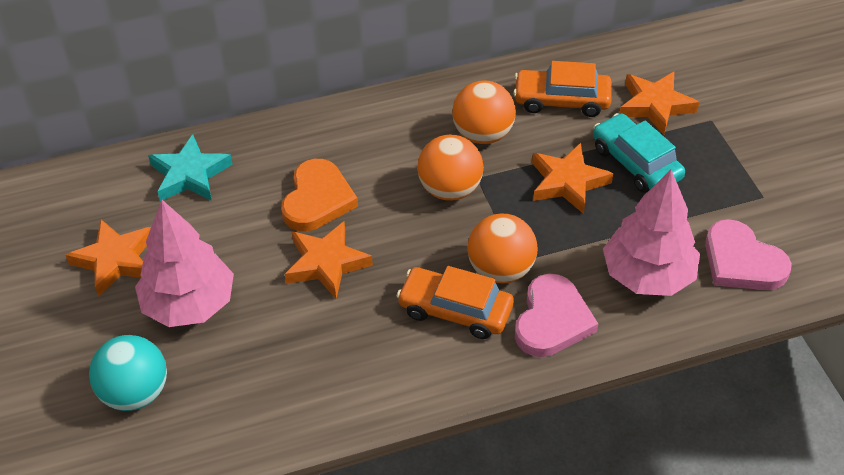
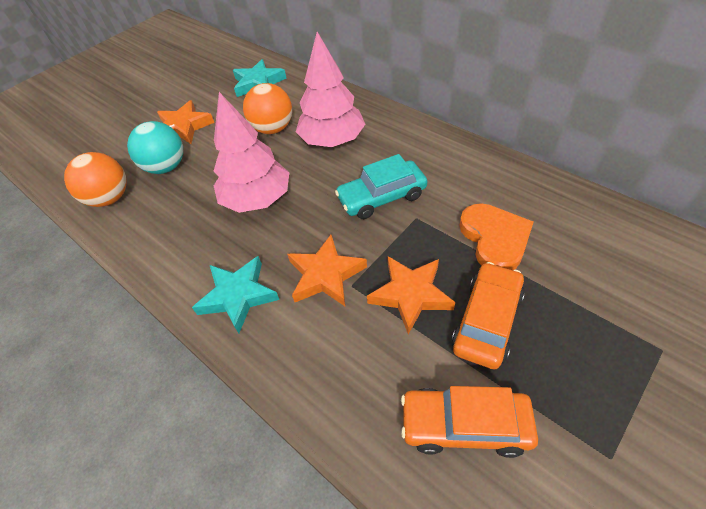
orange ball: 3 -> 2
orange star: 4 -> 3
pink heart: 2 -> 0
turquoise star: 1 -> 2

